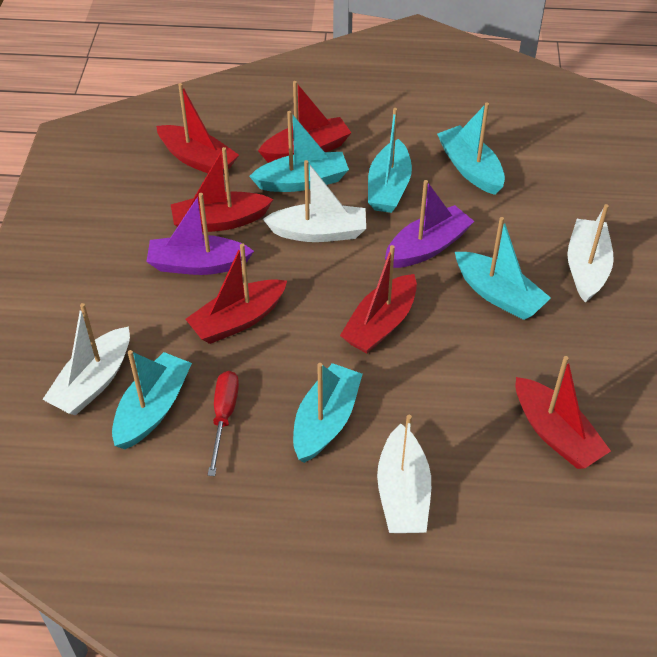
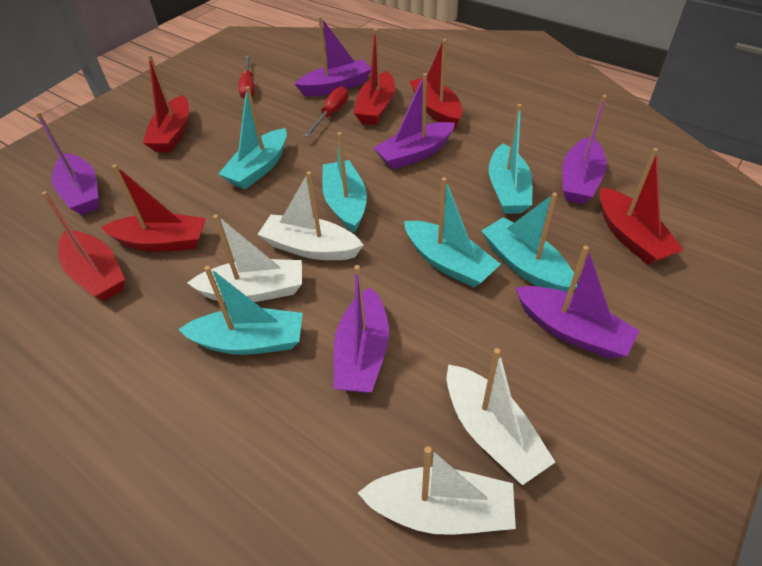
purple boat: 2 -> 6
red screwdriver: 1 -> 2

